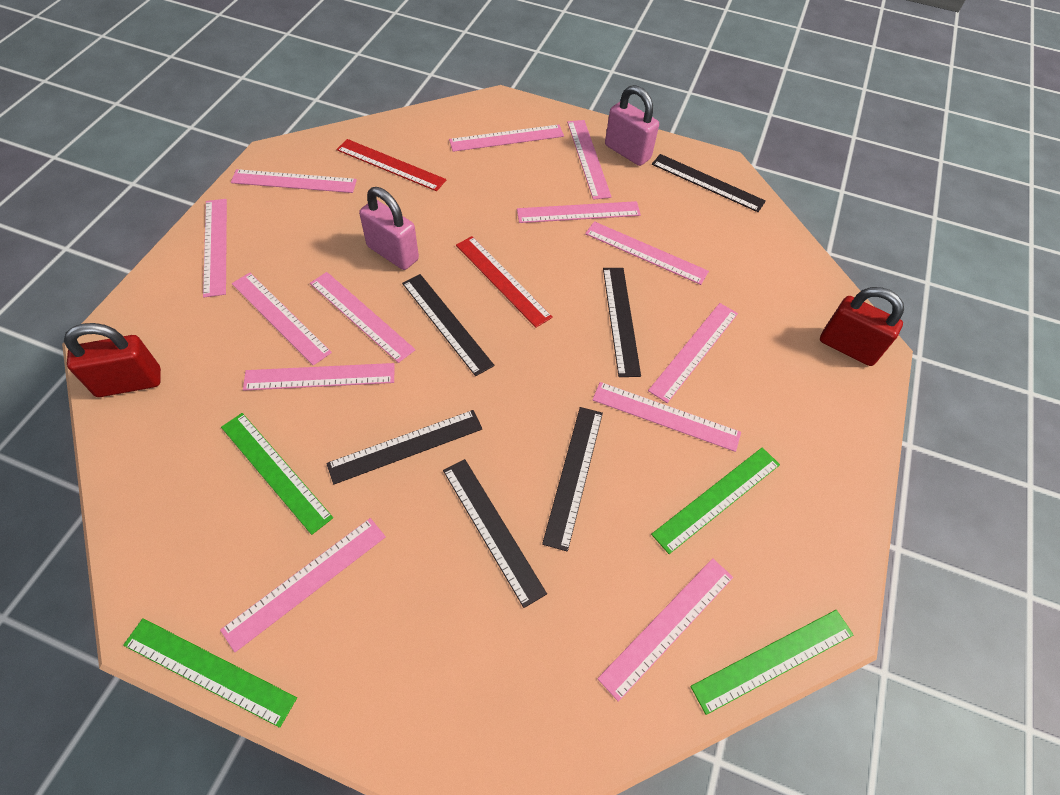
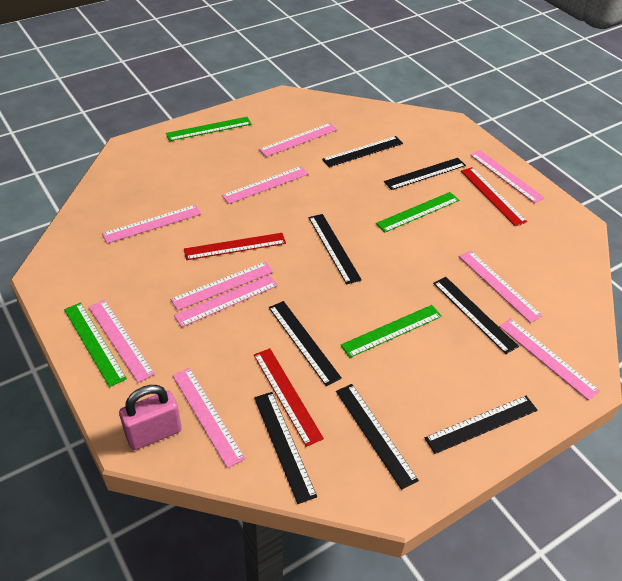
black ruler: 6 -> 8
pink padlock: 2 -> 1
pink ruler: 13 -> 10
red padlock: 2 -> 0
red ruler: 2 -> 3

